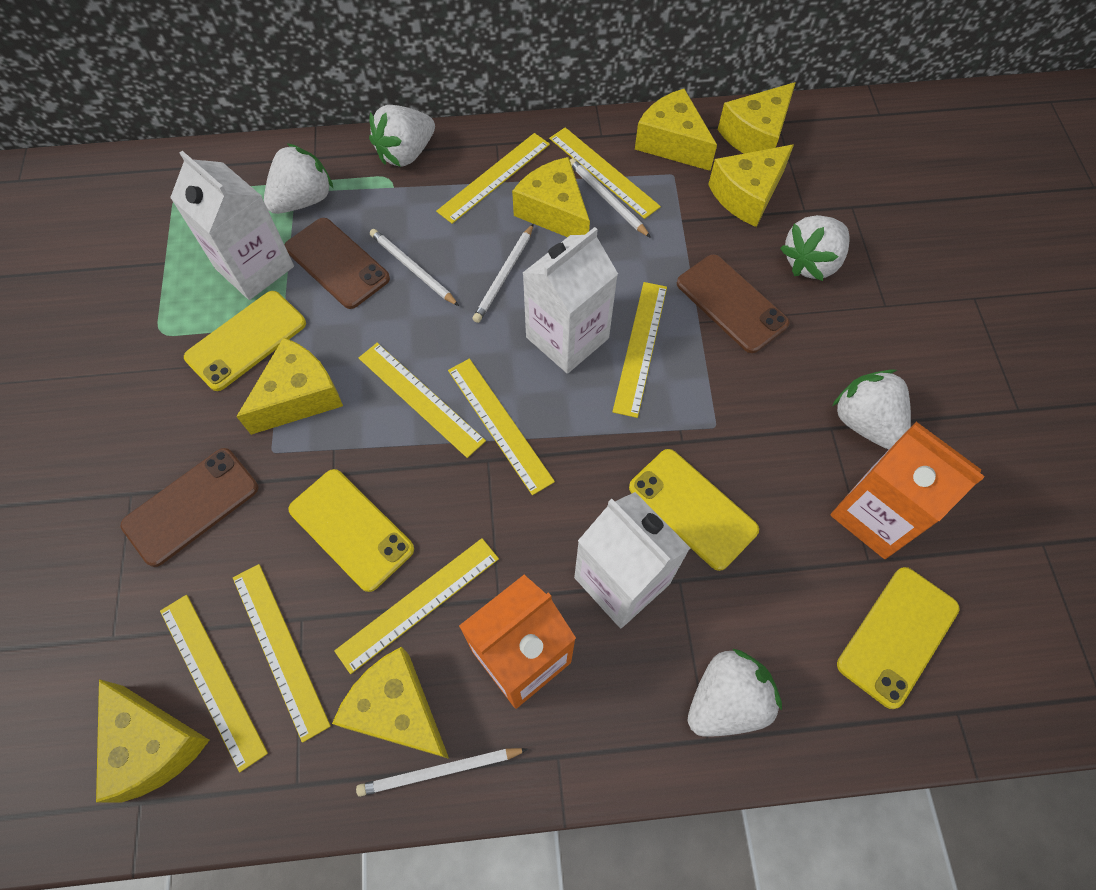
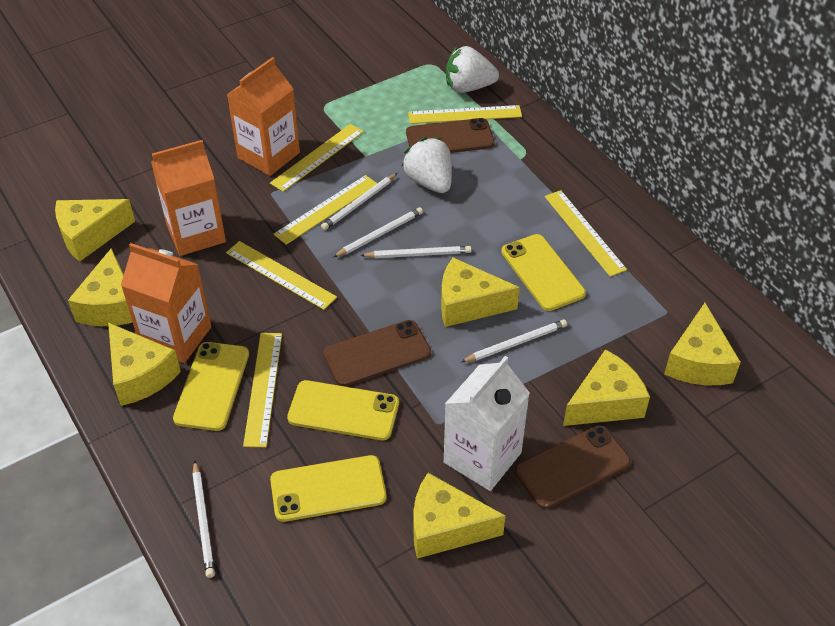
orange carton: 2 -> 3
white carton: 3 -> 1
white pencil: 4 -> 5
white strawberry: 5 -> 2
yellow ruler: 8 -> 6

